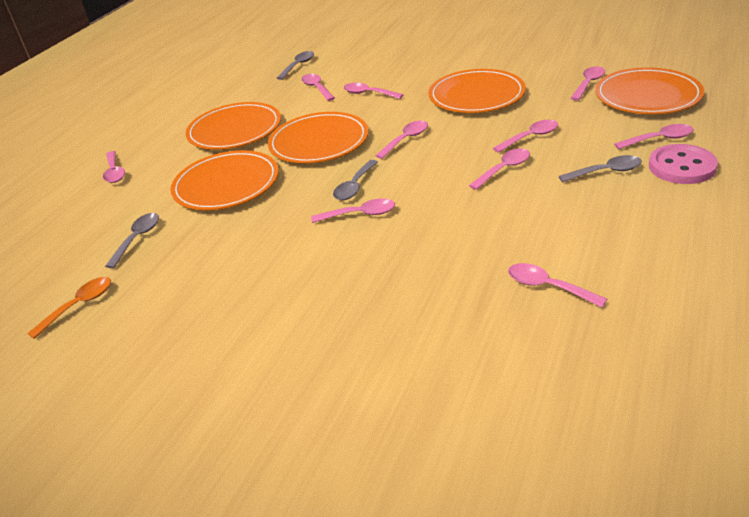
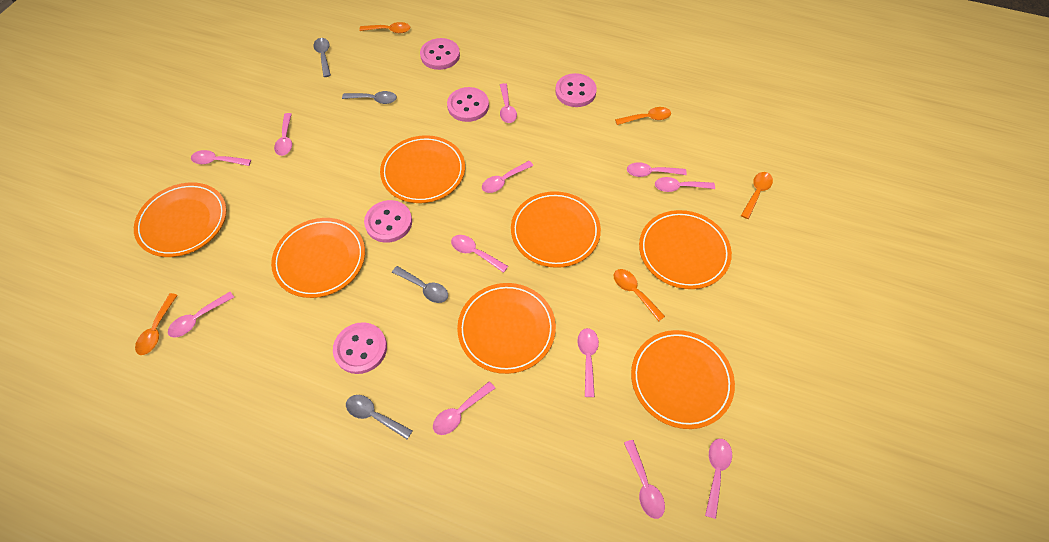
orange plate: 5 -> 7
orange spoon: 1 -> 5
pink button: 1 -> 5
pink spoon: 10 -> 12

